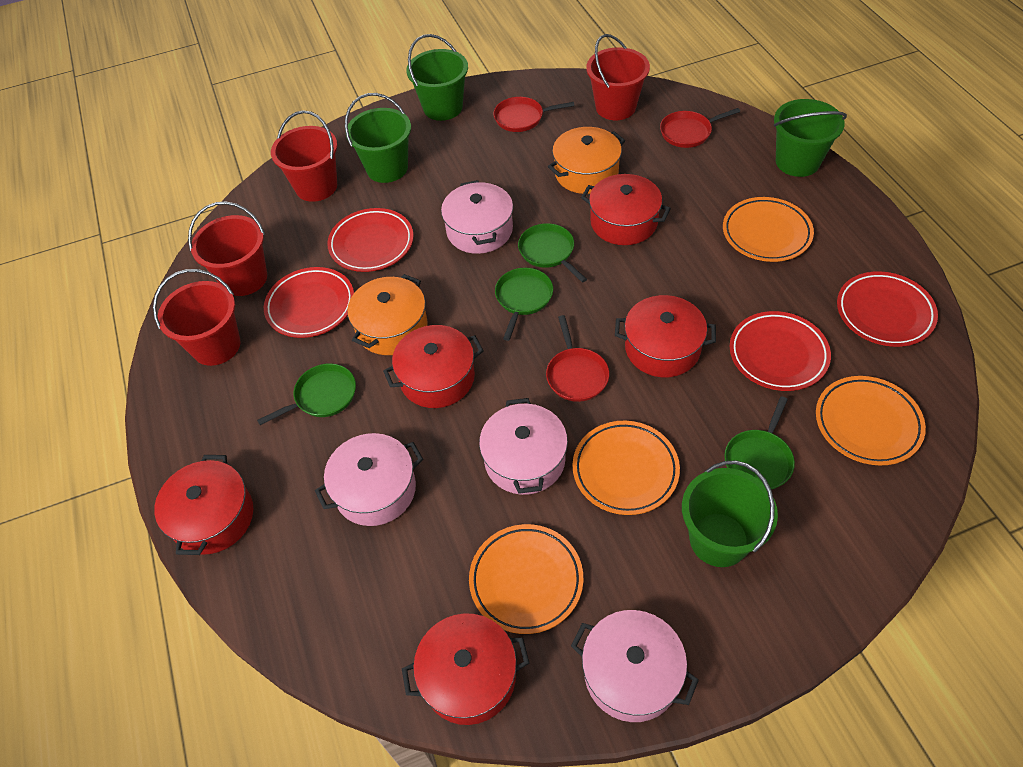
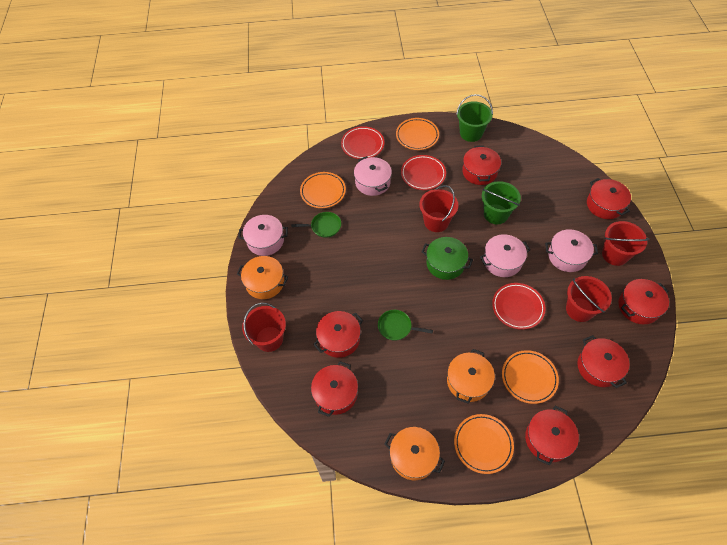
green bucket: 4 -> 2
green pan: 4 -> 2
green pot: 0 -> 1
orange pot: 2 -> 3
red pan: 3 -> 0
red plate: 4 -> 3
red pot: 5 -> 7

